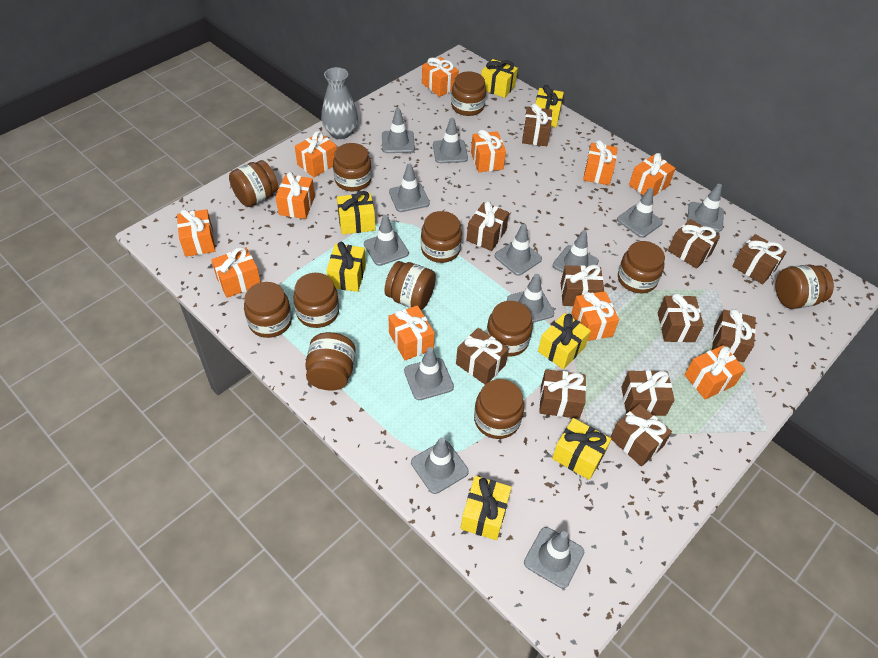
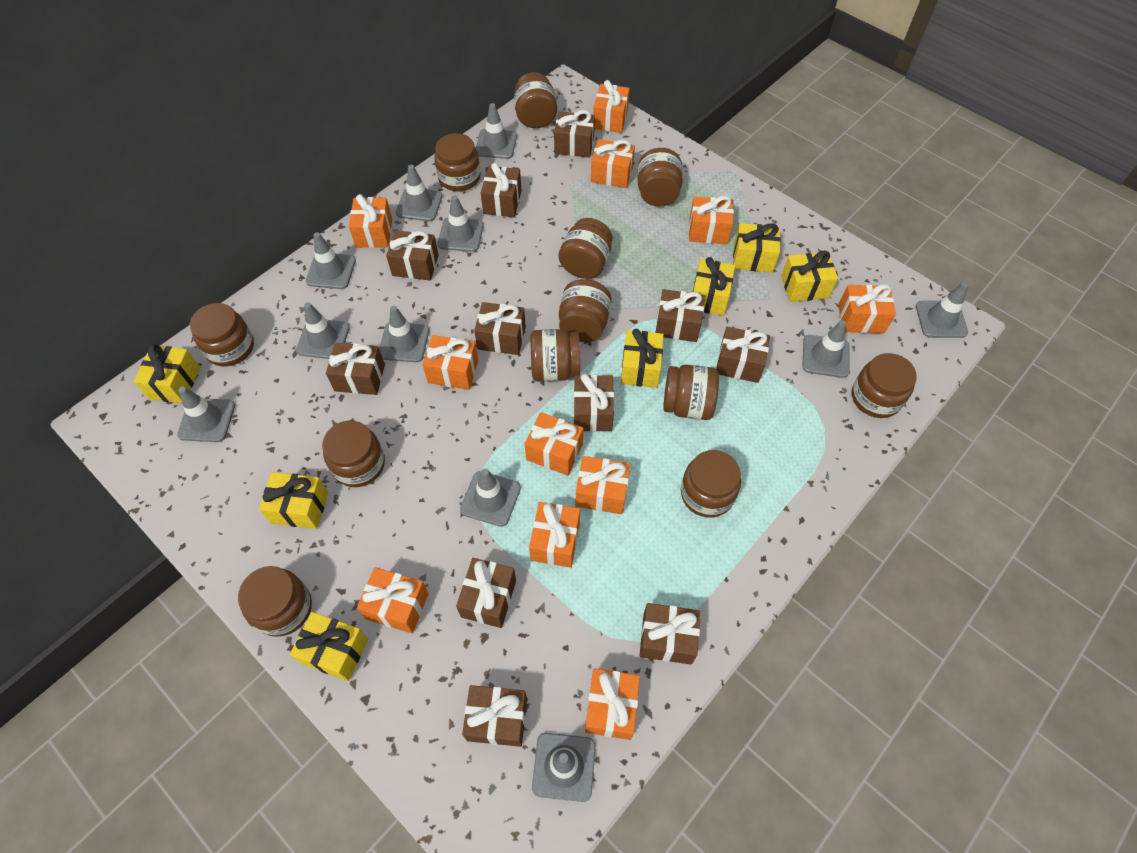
grey traffic cone: 12 -> 11
grey vase: 1 -> 0

